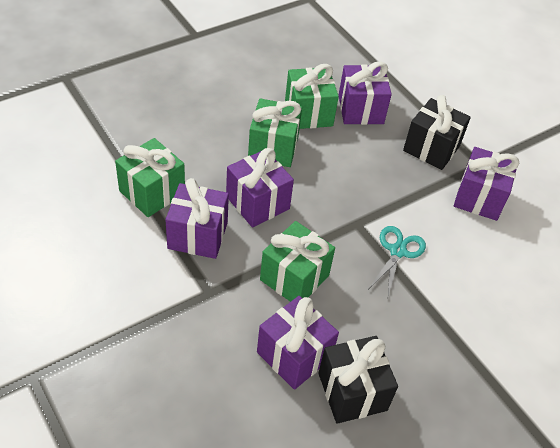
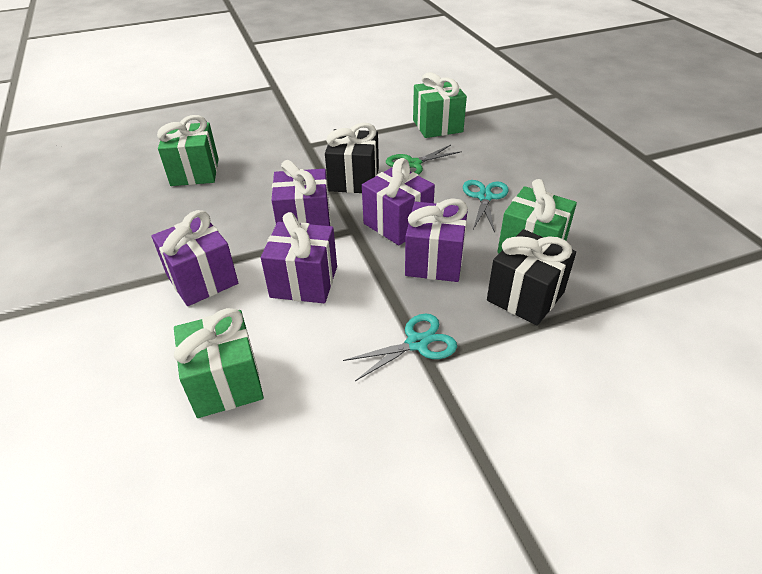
green scissors: 0 -> 1
turquoise scissors: 1 -> 2

